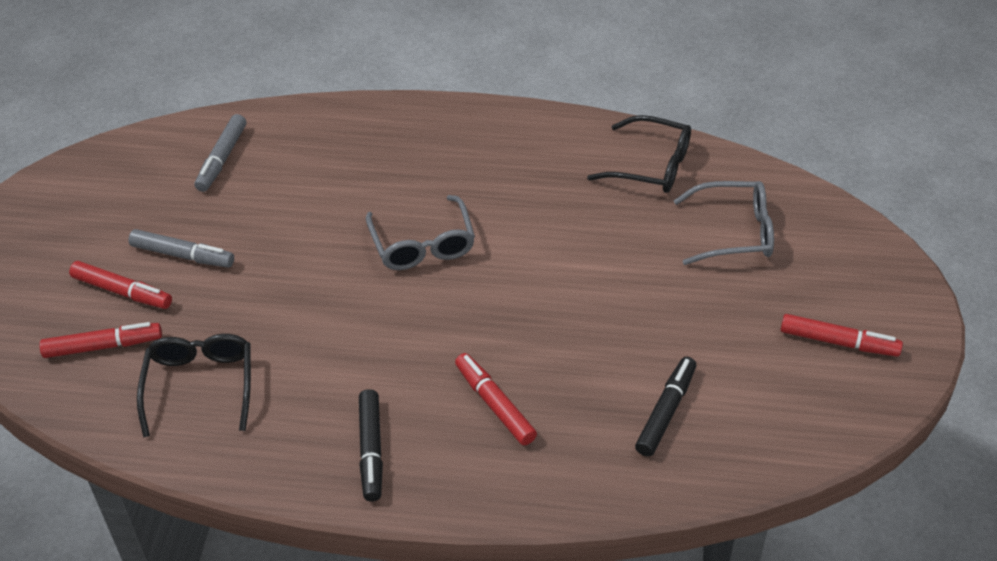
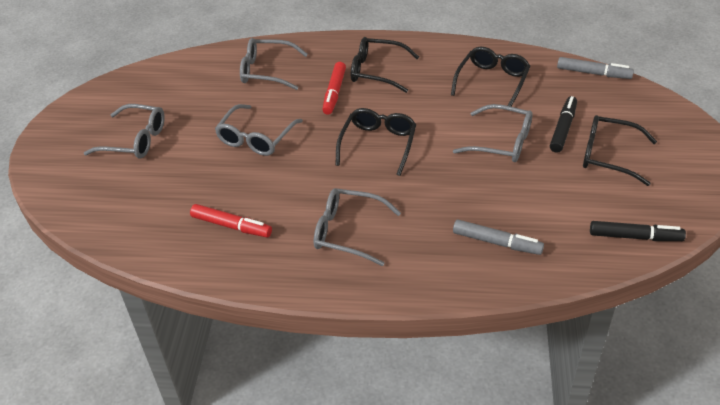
black glasses: 2 -> 4
grey glasses: 2 -> 5
red marker: 4 -> 2

